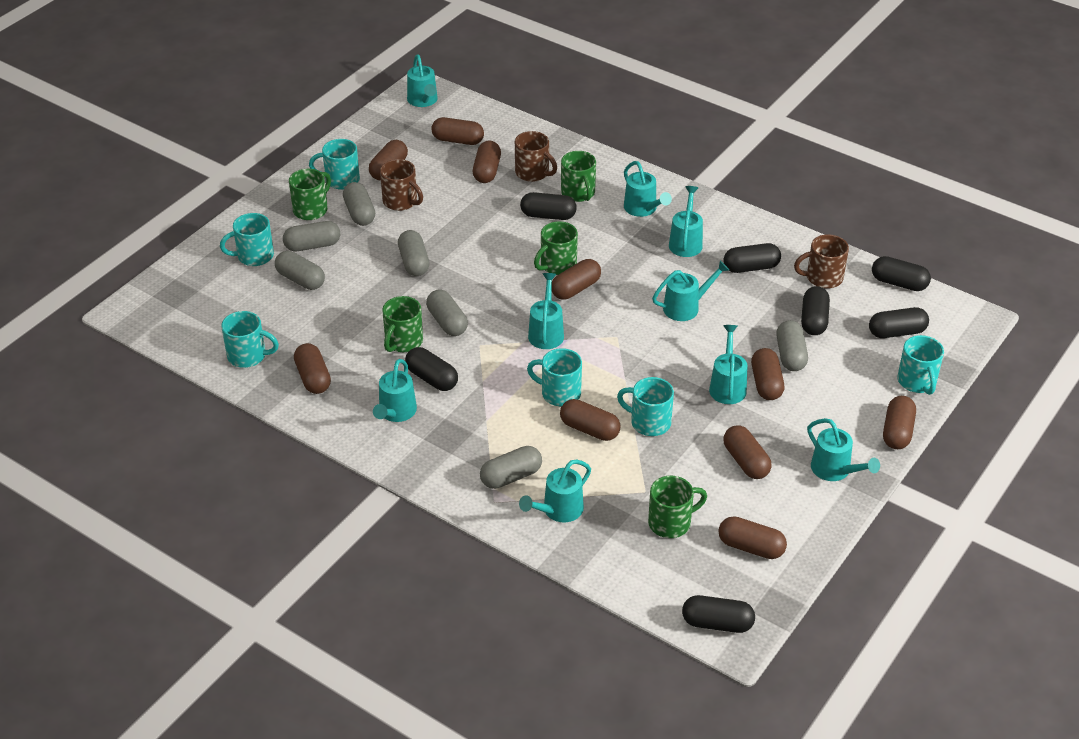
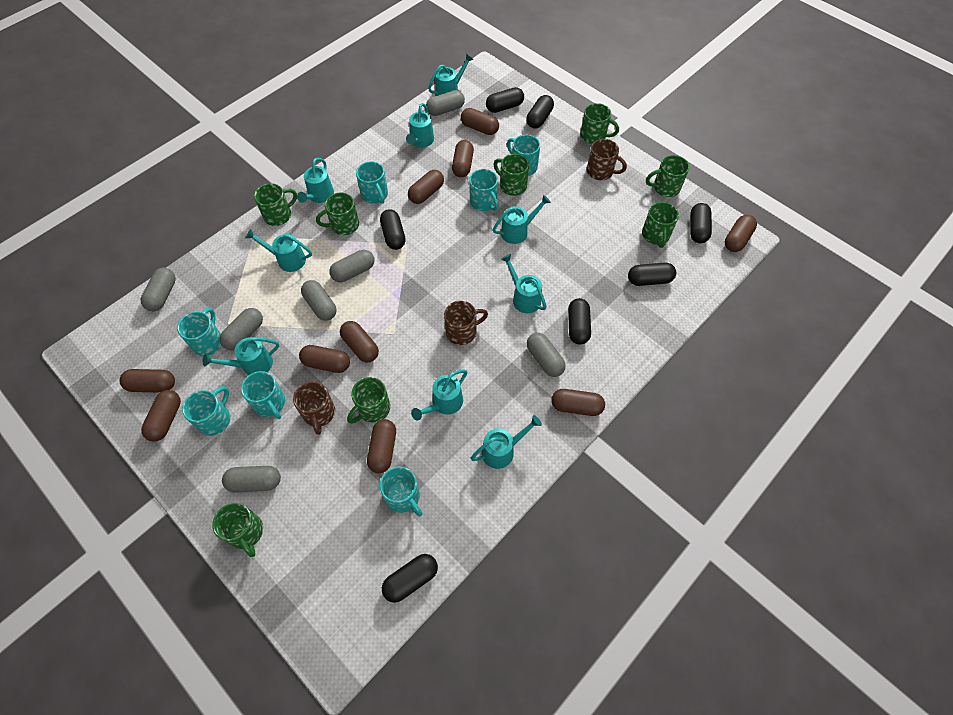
green mug: 5 -> 8
turquoise mug: 6 -> 7

